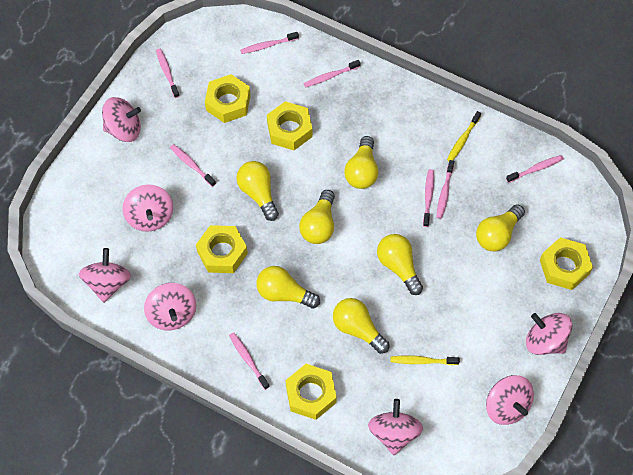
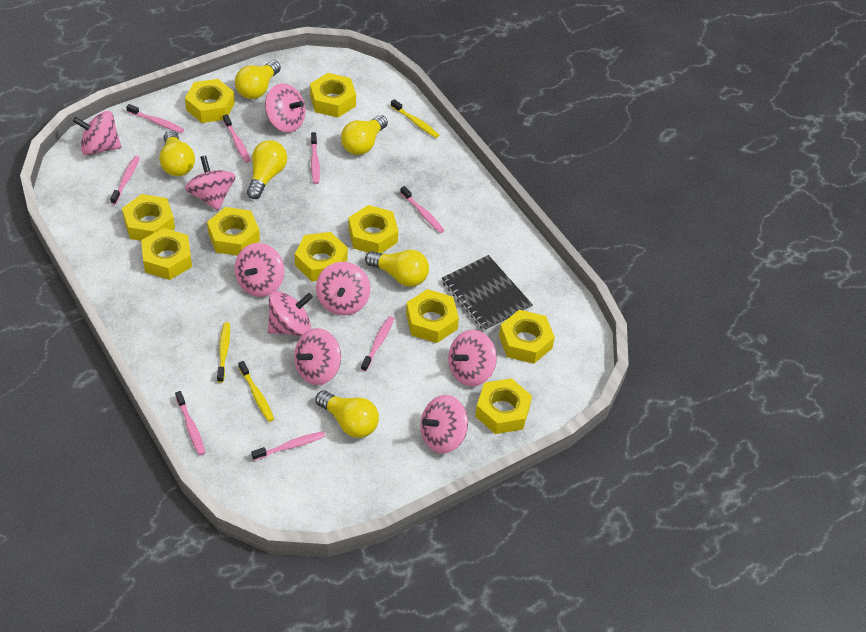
black notebook: 0 -> 1
pink spinning top: 7 -> 9
yellow light bulb: 7 -> 6
yellow nut: 5 -> 10
yellow toothbrush: 2 -> 3

